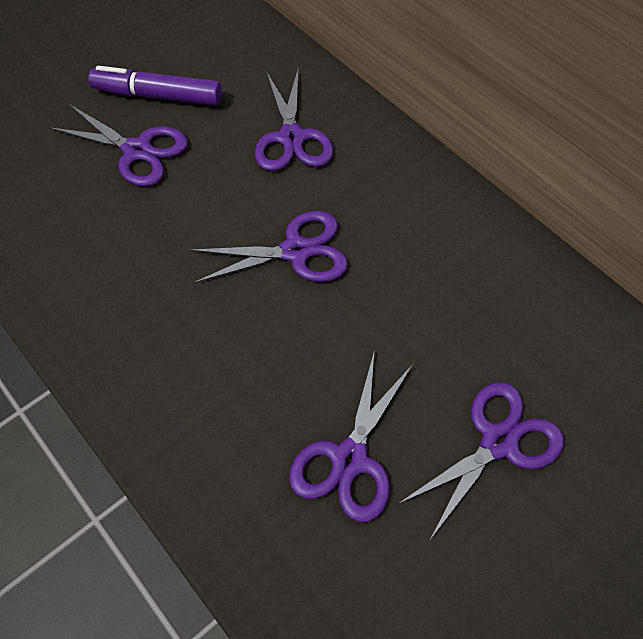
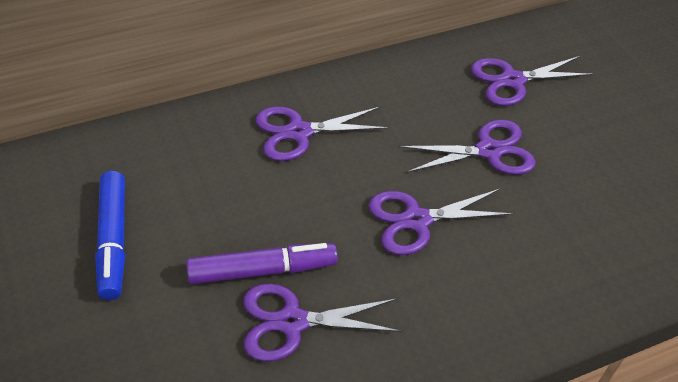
blue marker: 0 -> 1

